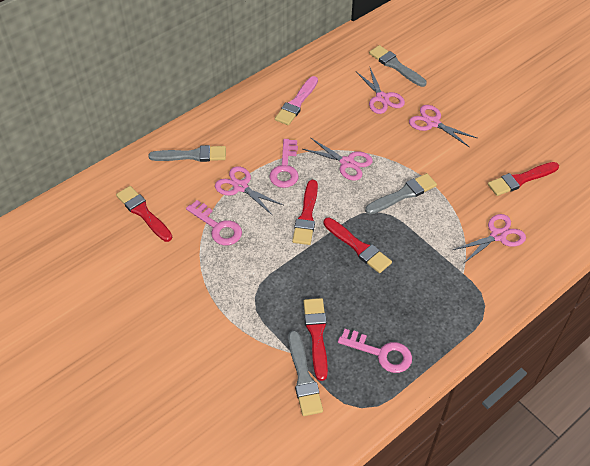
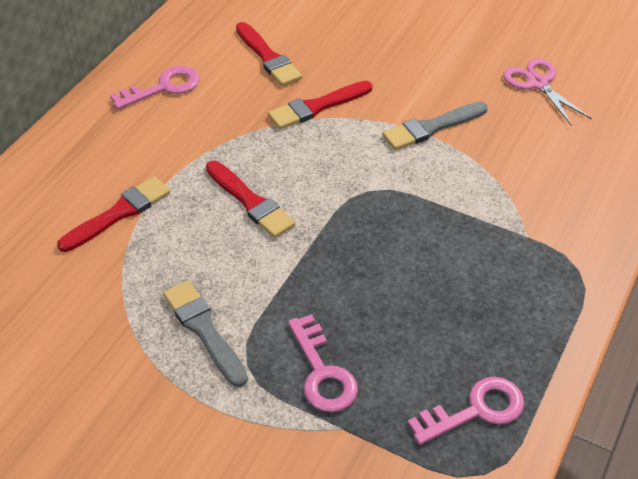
grey brush: 4 -> 2
pink brush: 1 -> 0
pink scissors: 5 -> 1
red brush: 5 -> 4

